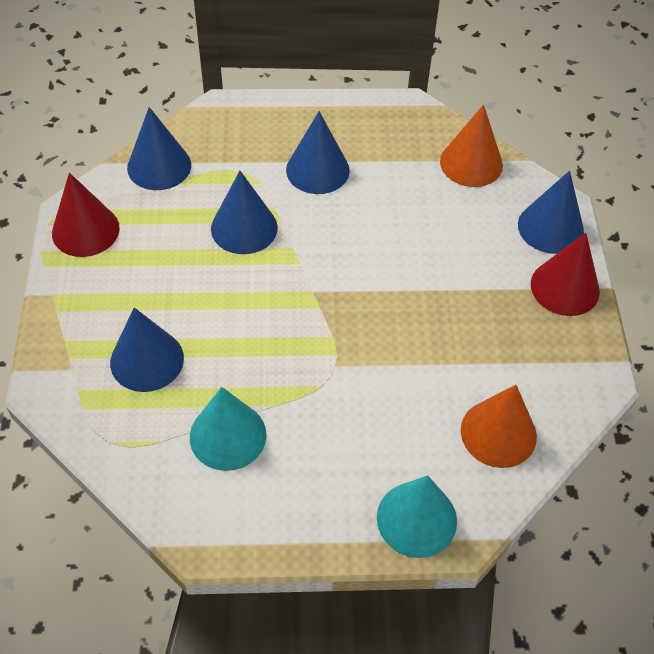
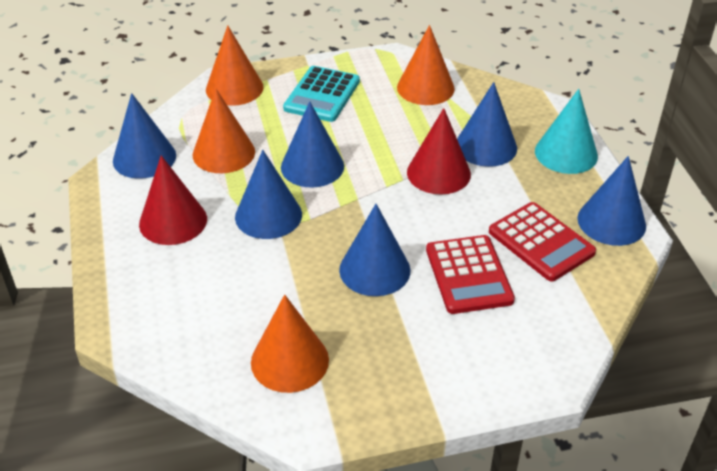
blue cone: 5 -> 6
orange cone: 2 -> 4
red calculator: 0 -> 2
turquoise calculator: 0 -> 1
turquoise cone: 2 -> 1

